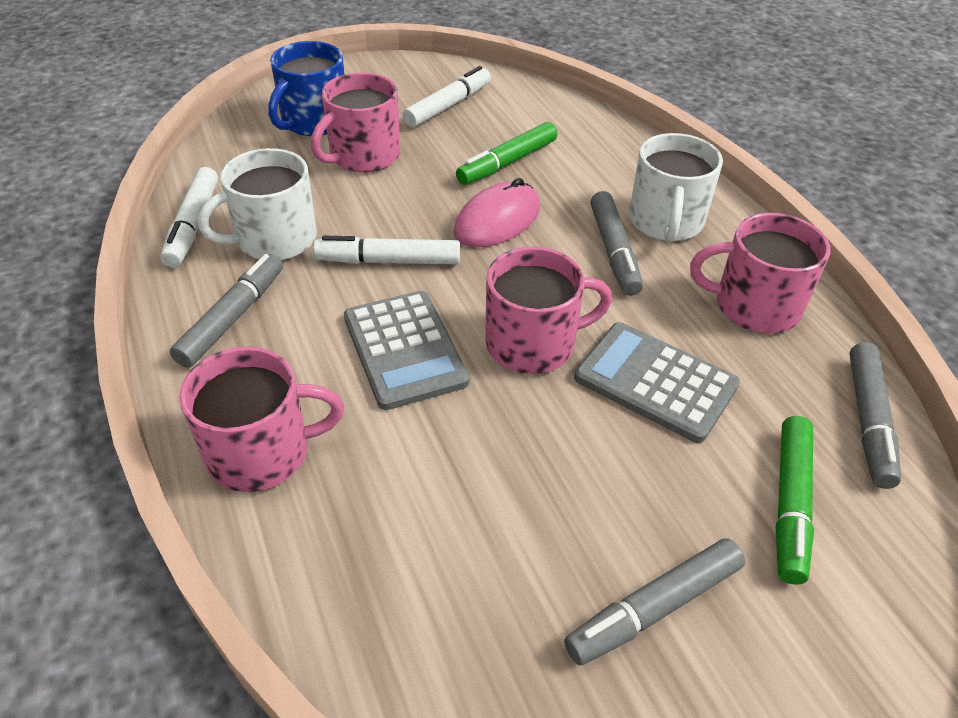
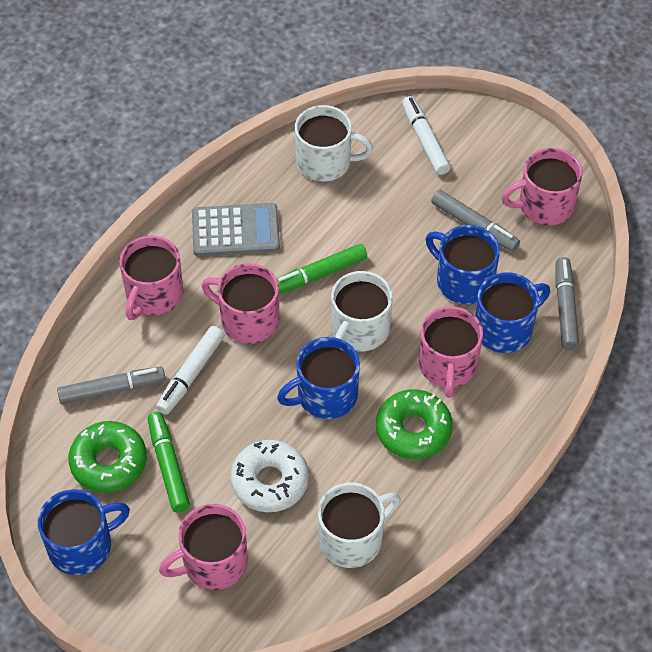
blue mug: 1 -> 4
green donut: 0 -> 2
grey calculator: 2 -> 1
grey marker: 4 -> 3
pink mouse: 1 -> 0
pink mug: 4 -> 5
white donut: 0 -> 1
white marker: 3 -> 2
white mug: 2 -> 3

